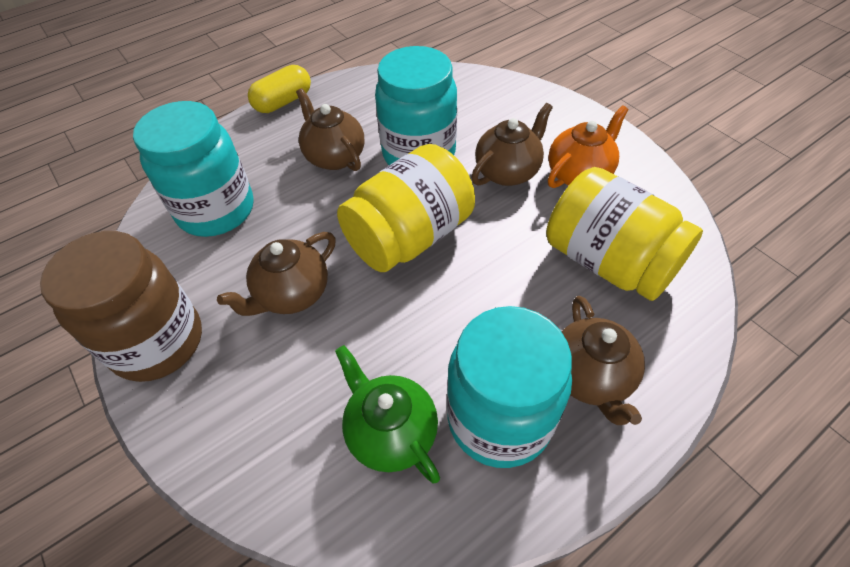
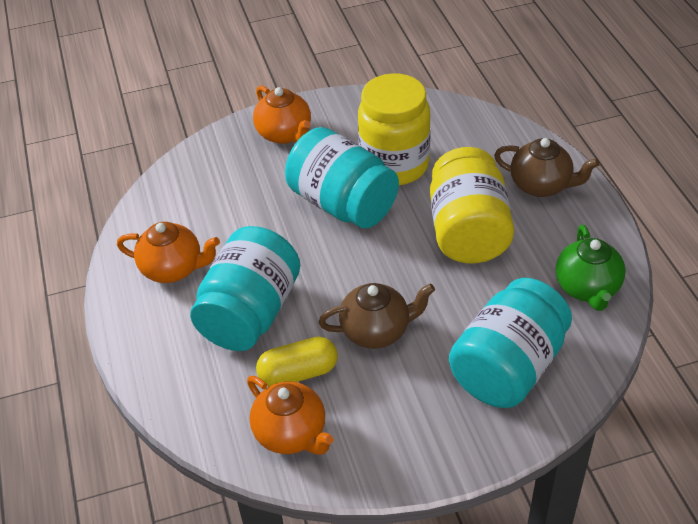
brown jar: 1 -> 0
brown teapot: 4 -> 2
orange teapot: 1 -> 3

